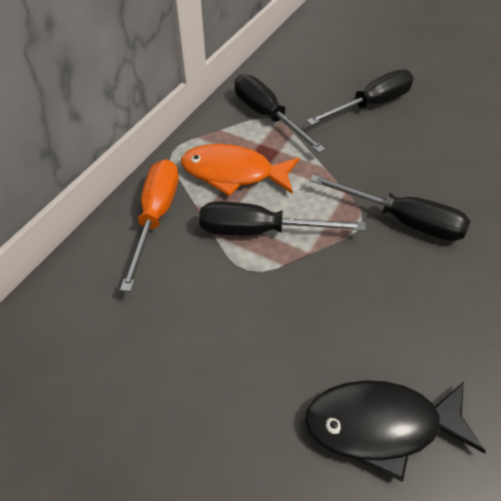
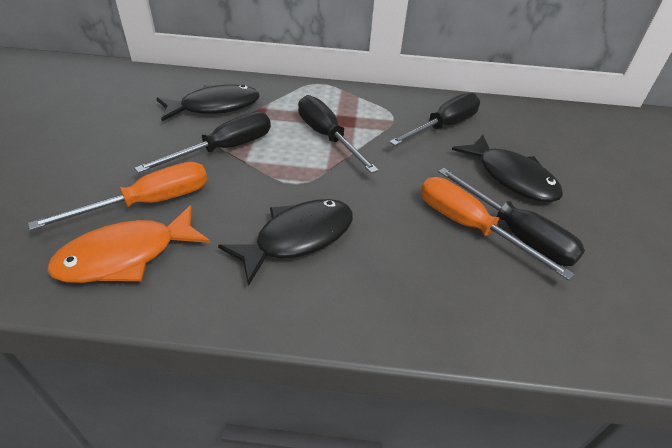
black fish: 1 -> 3
orange screwdriver: 1 -> 2

